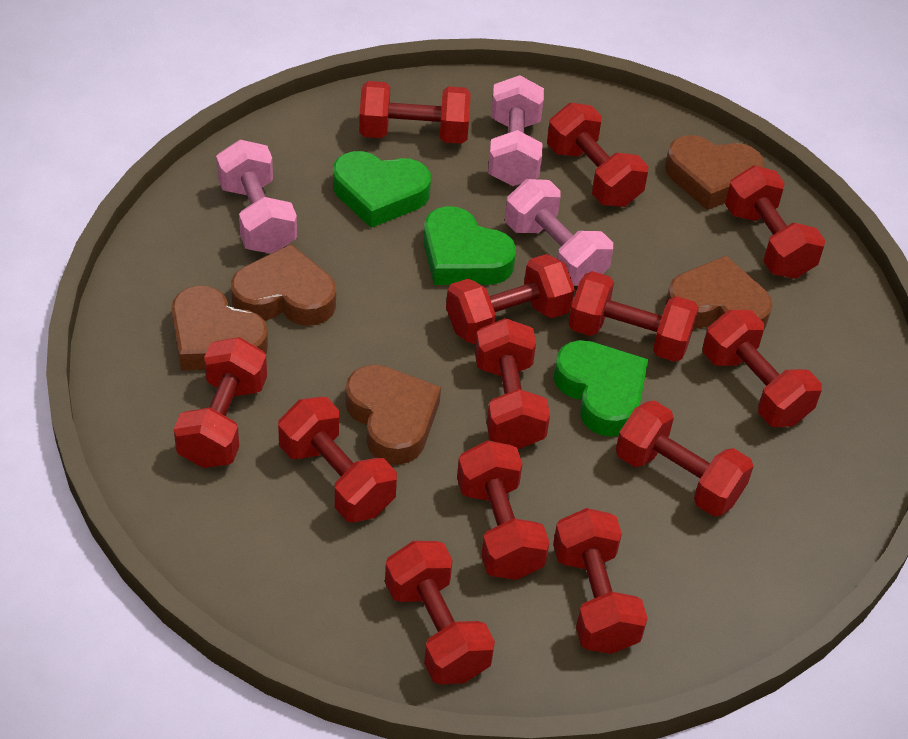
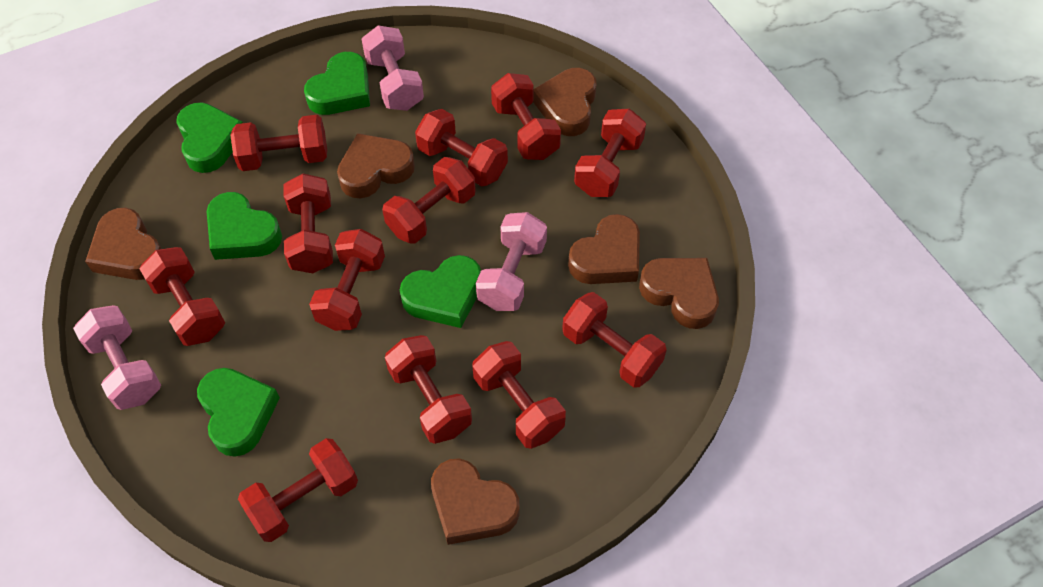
brown heart: 5 -> 6
green heart: 3 -> 5
red dumbbell: 13 -> 12

